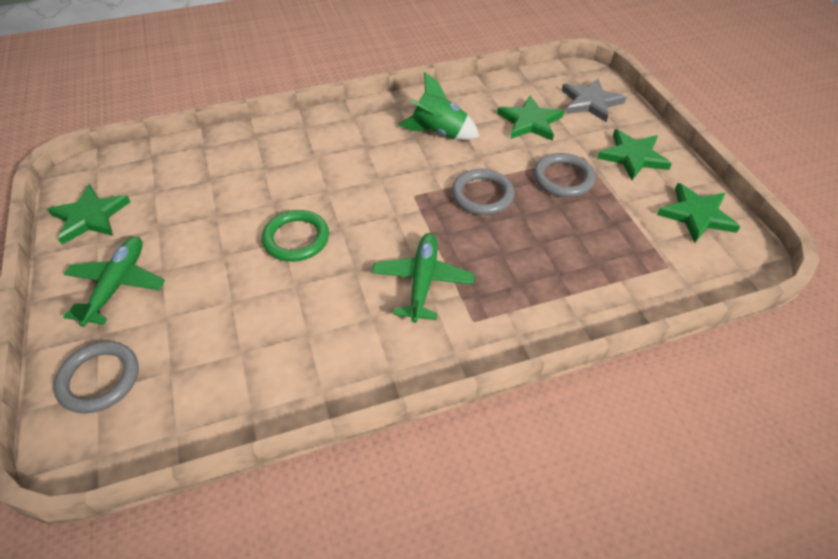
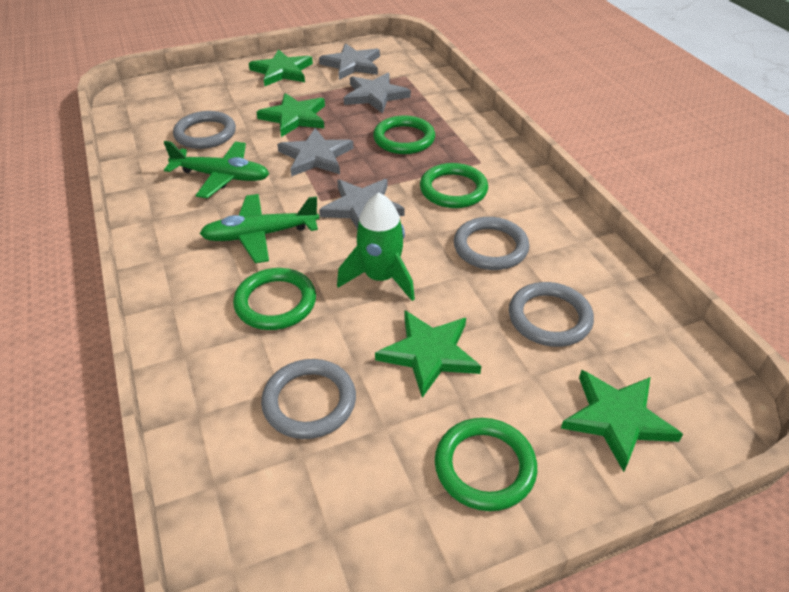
green ring: 1 -> 4
grey ring: 3 -> 4
grey star: 1 -> 4

